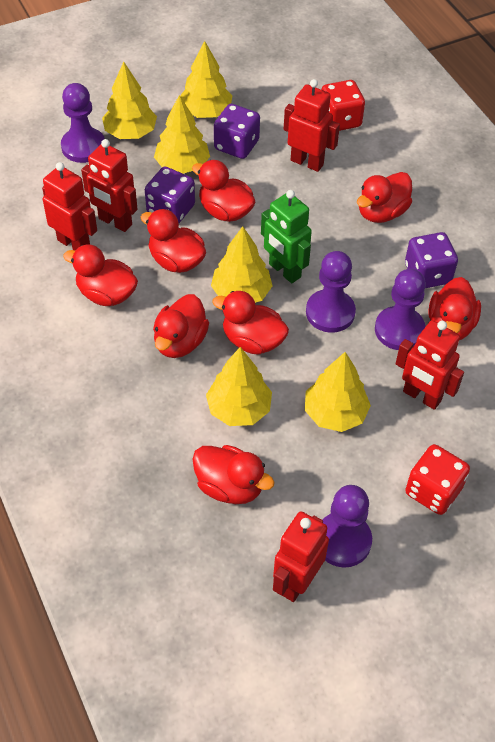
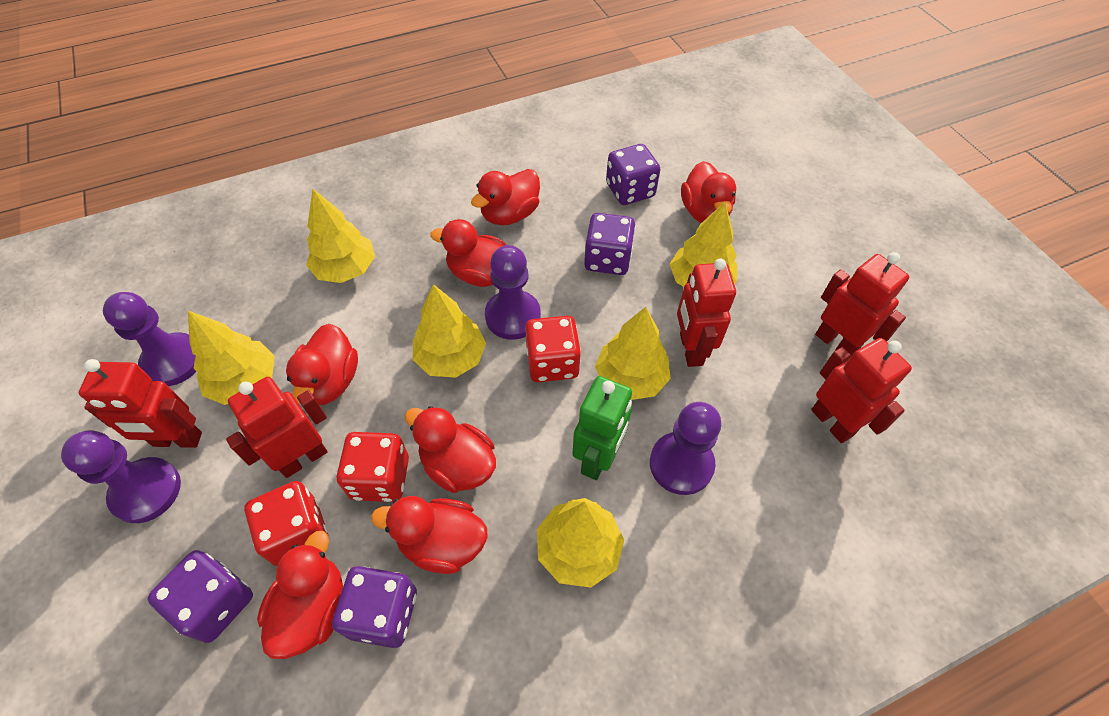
purple dice: 3 -> 4
red dice: 2 -> 3
red duck: 8 -> 7

